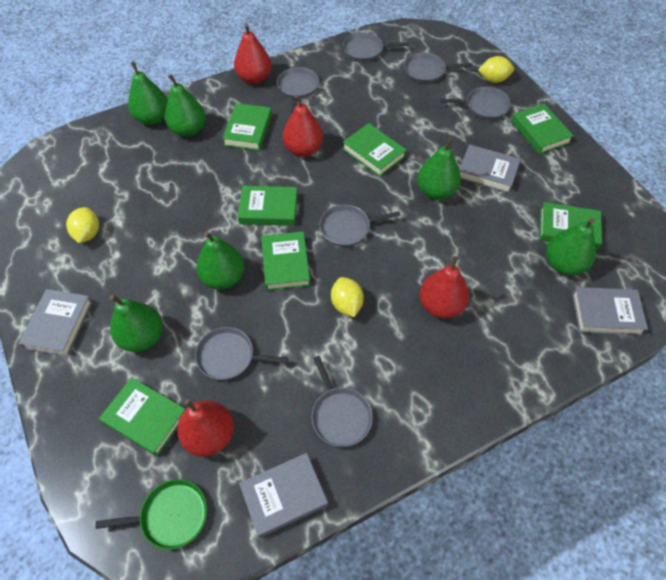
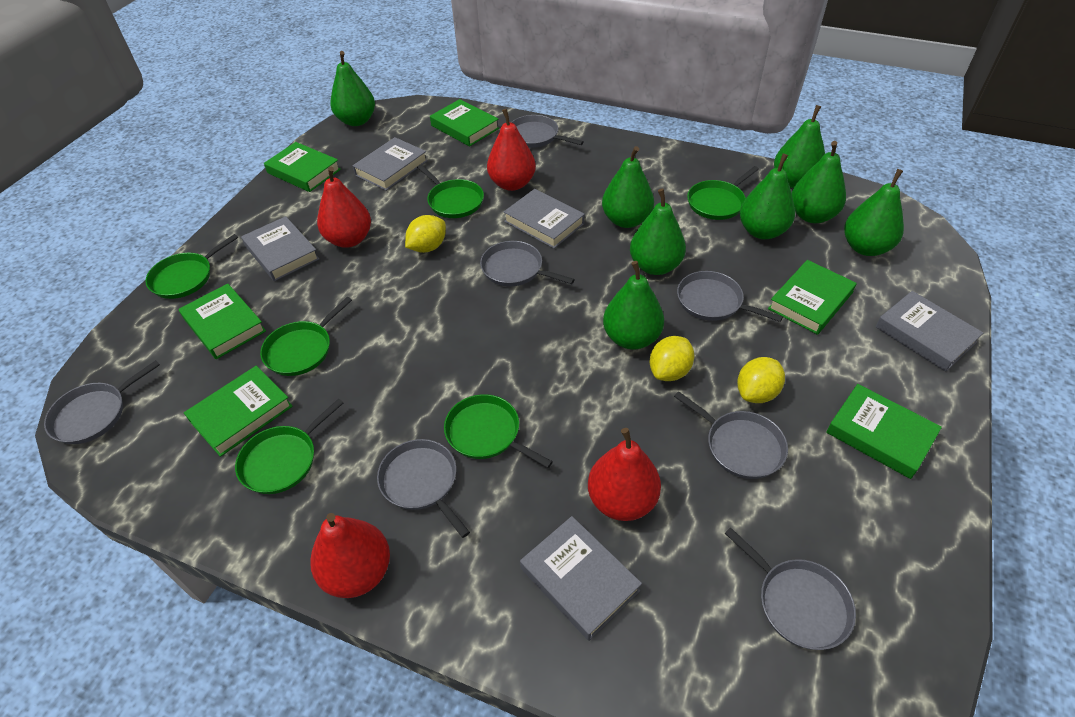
green book: 7 -> 6
green pan: 1 -> 6
green pear: 6 -> 8
grey book: 4 -> 5

